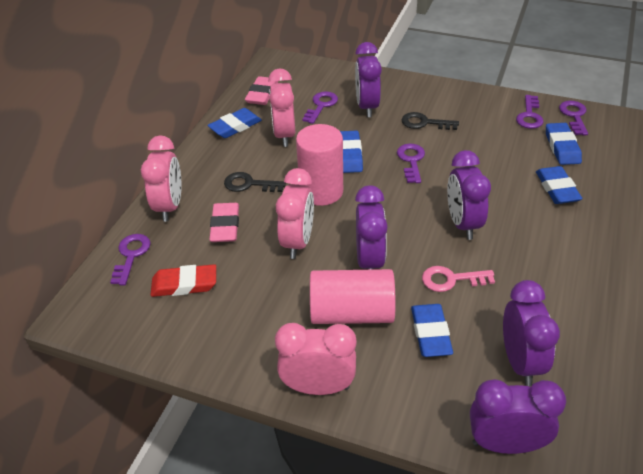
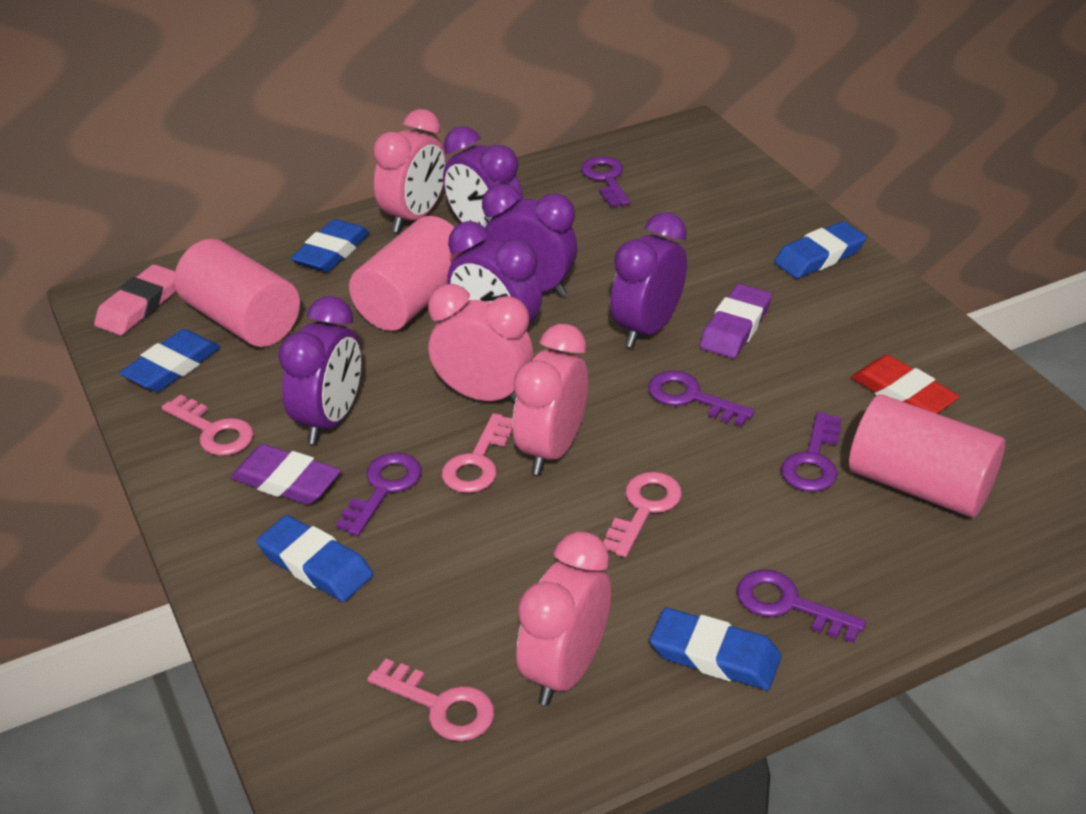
black key: 2 -> 0
pink cylinder: 2 -> 3
pink eraser: 2 -> 1
pink key: 1 -> 4
purple eraser: 0 -> 2

